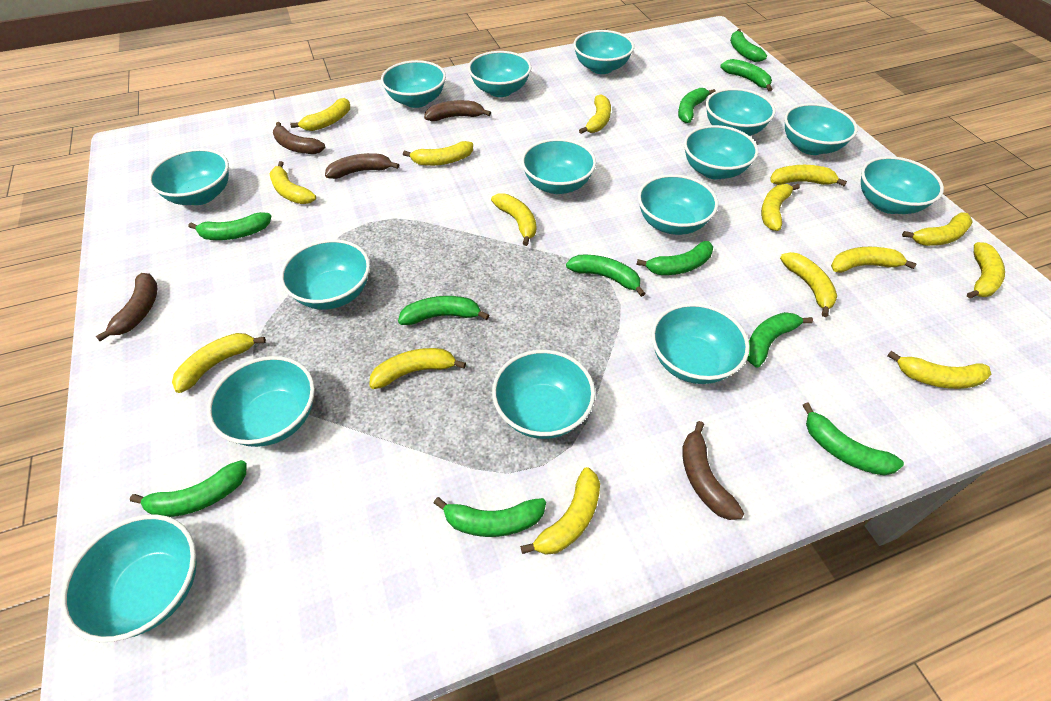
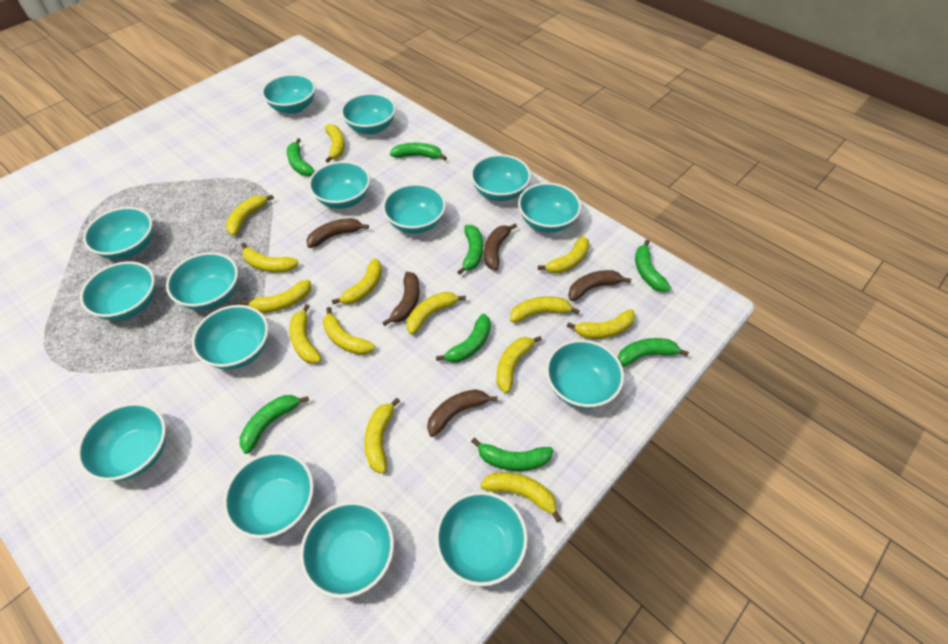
green banana: 11 -> 8
yellow banana: 15 -> 14

